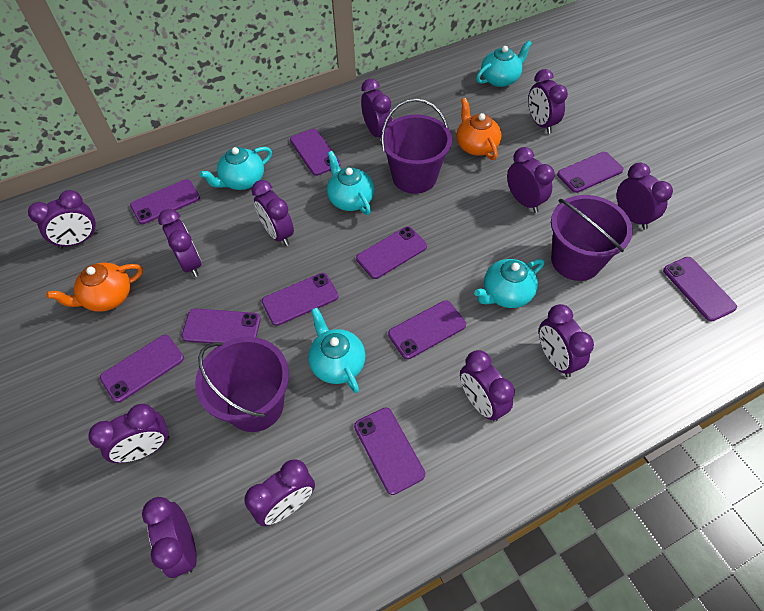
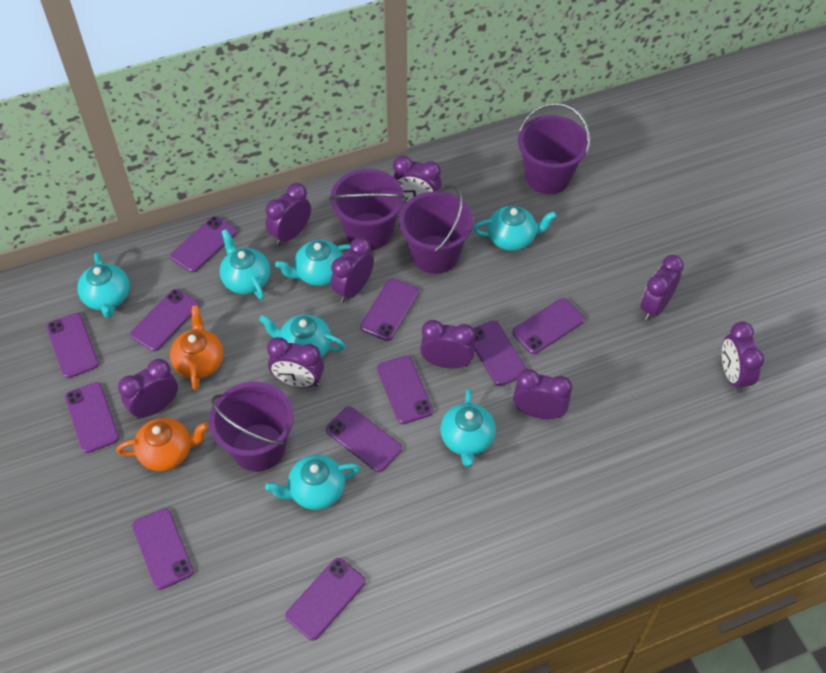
purple bucket: 3 -> 4
purple clock: 12 -> 9
purple phone: 10 -> 11
turquoise teapot: 5 -> 7

